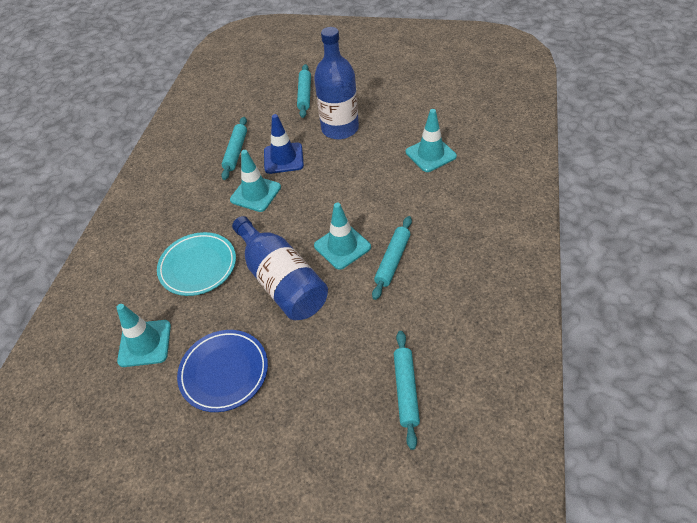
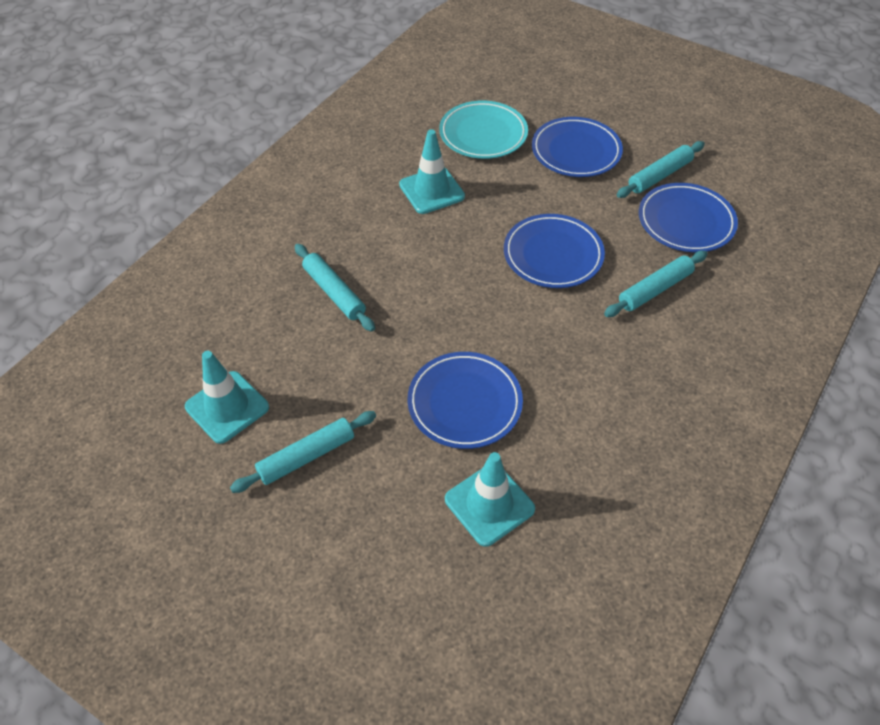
blue bottle: 2 -> 0
blue plate: 1 -> 4
blue traffic cone: 1 -> 0
turquoise traffic cone: 4 -> 3

